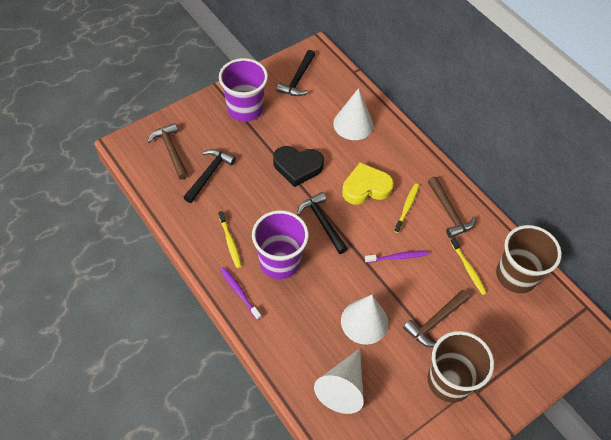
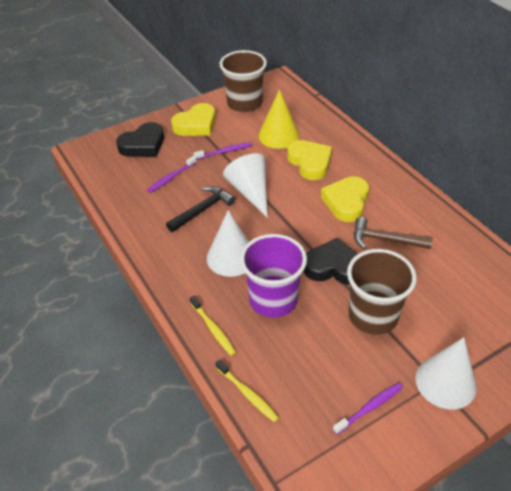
black hammer: 3 -> 1
black heart: 1 -> 2
brown hammer: 3 -> 1
purple cup: 2 -> 1
purple toothbrush: 2 -> 3
yellow cone: 0 -> 1
yellow heart: 1 -> 3
yellow toothbrush: 3 -> 2

